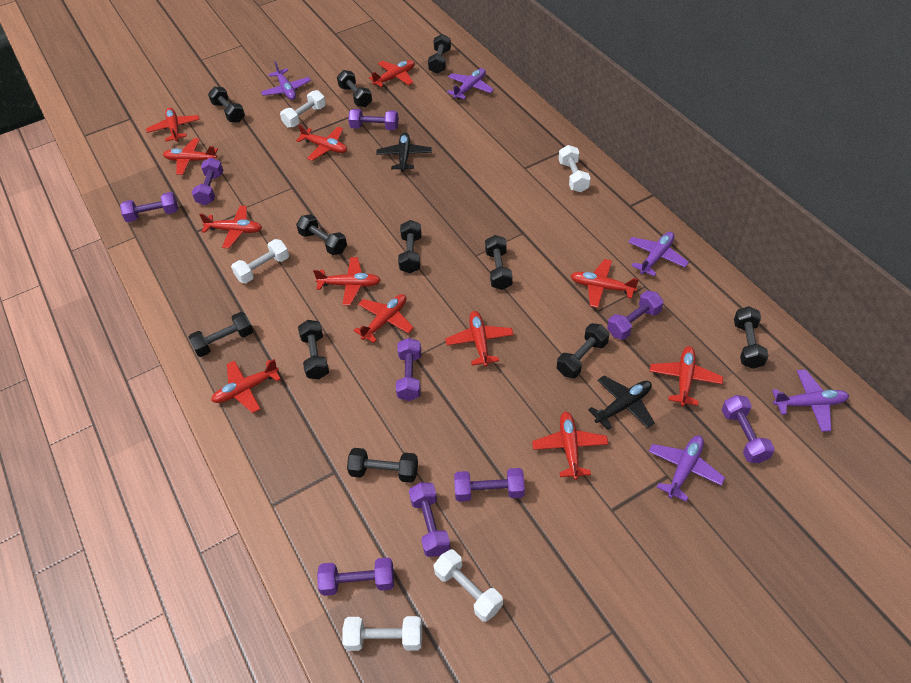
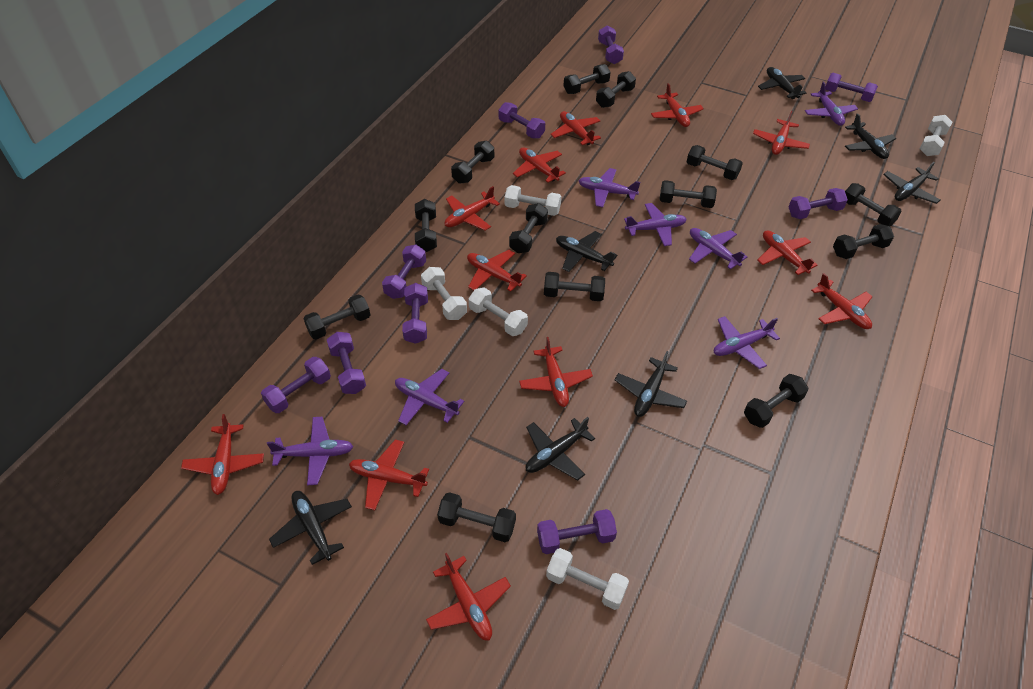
black dumbbell: 11 -> 13
black plane: 2 -> 7
purple plane: 5 -> 7

